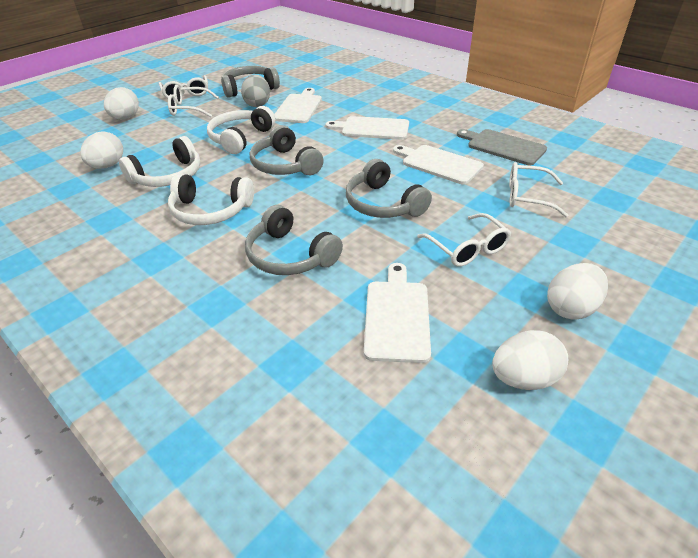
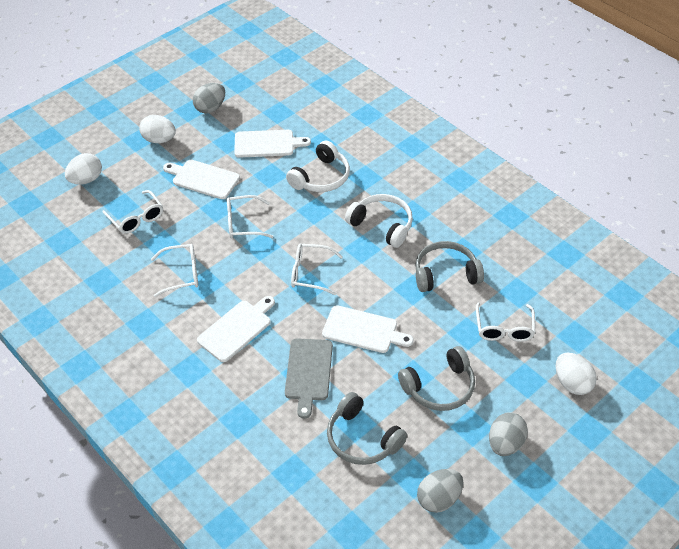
grey egg: 1 -> 3
grey headphones: 4 -> 3
white egg: 4 -> 3
white glasses: 4 -> 5
white headphones: 3 -> 2

